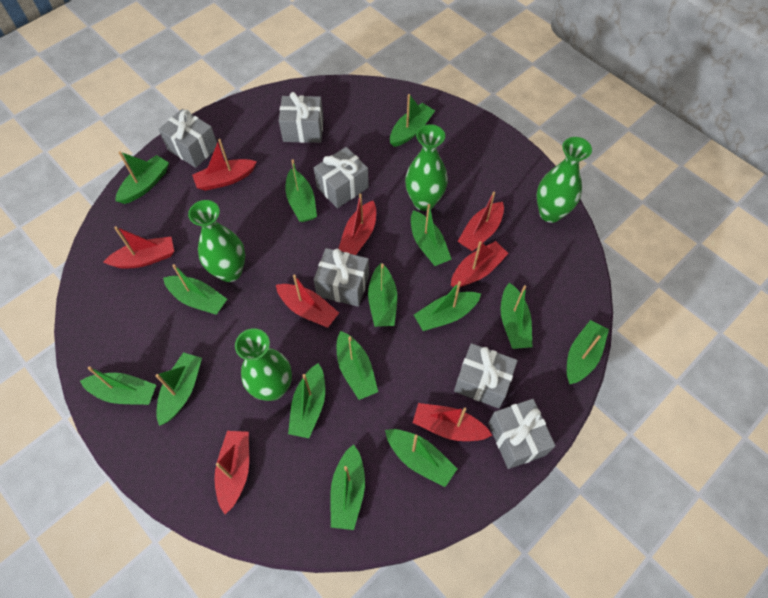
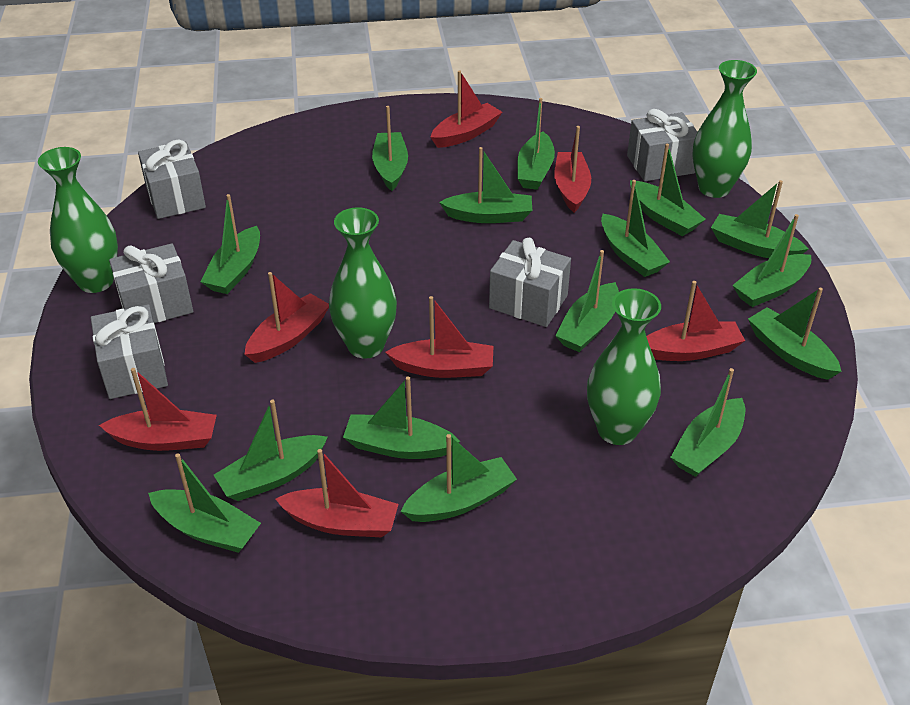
grey gift: 6 -> 5
red boat: 8 -> 7

